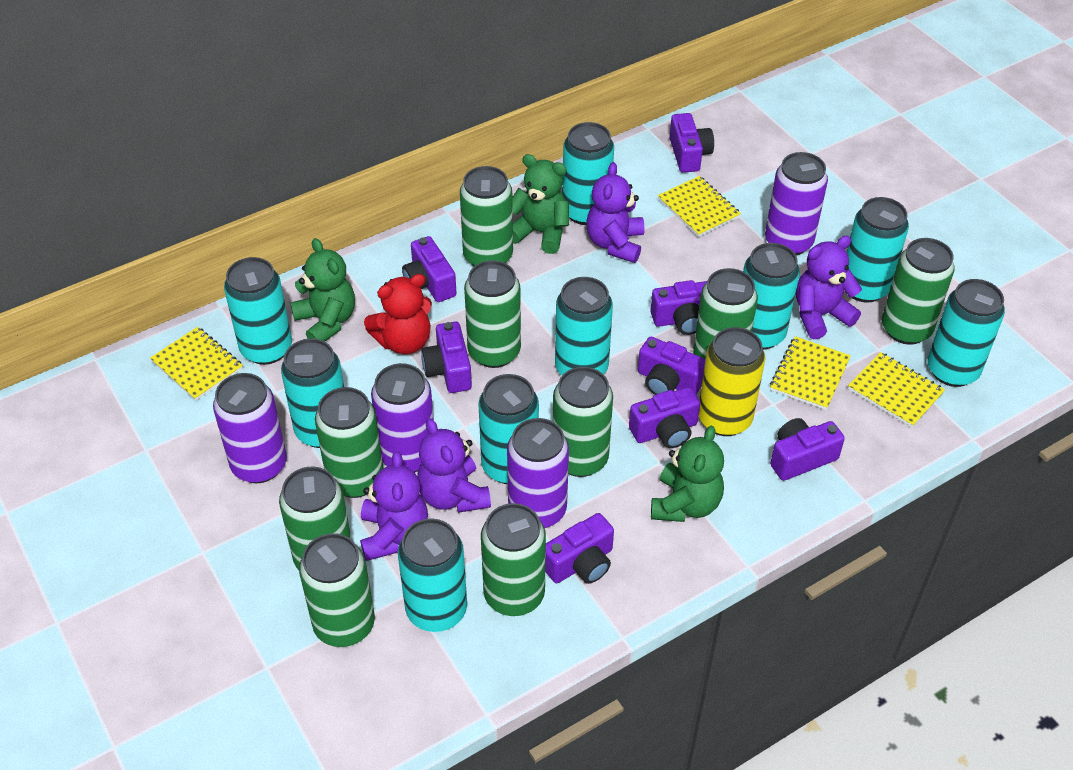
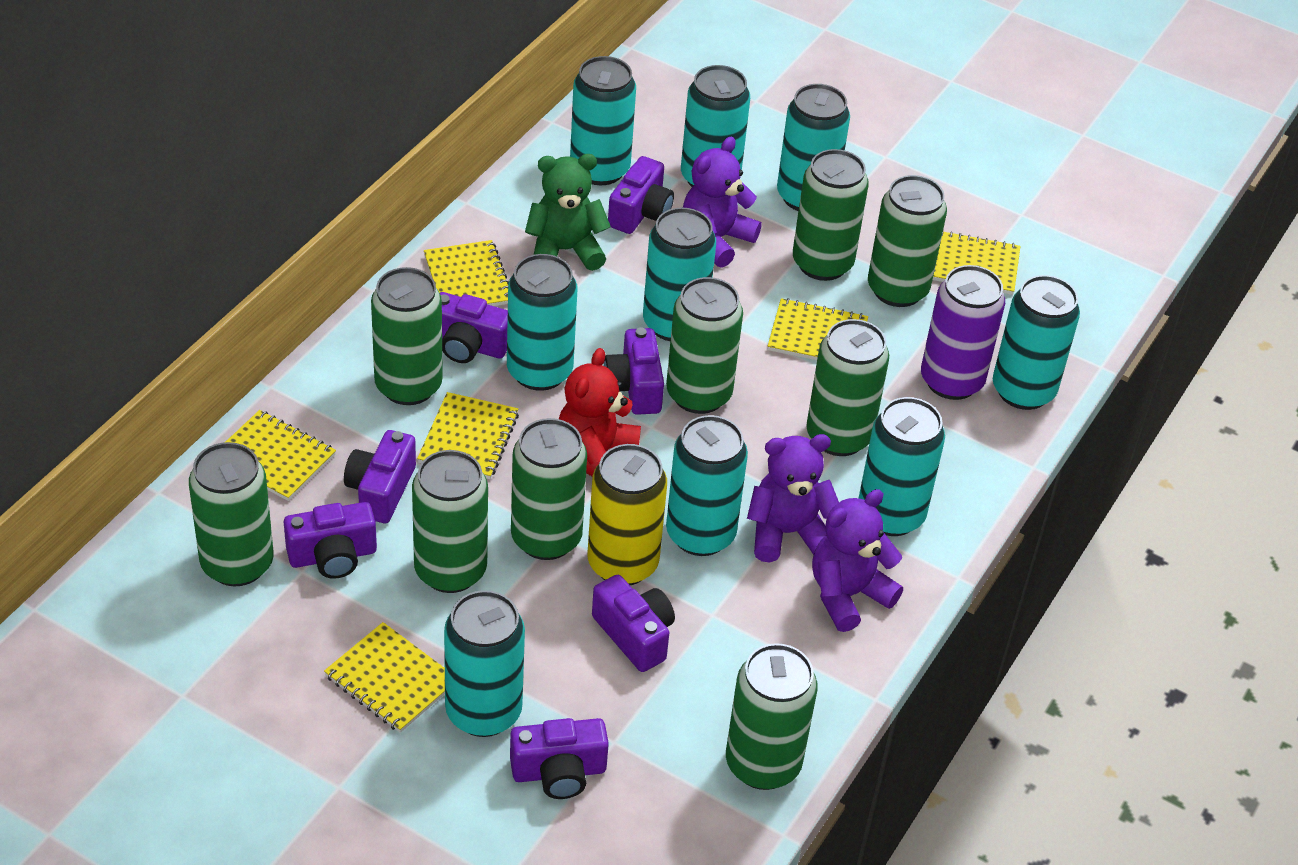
green teddy bear: 3 -> 1
purple camera: 8 -> 7
purple can: 4 -> 1
purple teddy bear: 4 -> 3
yellow notebook: 4 -> 6

